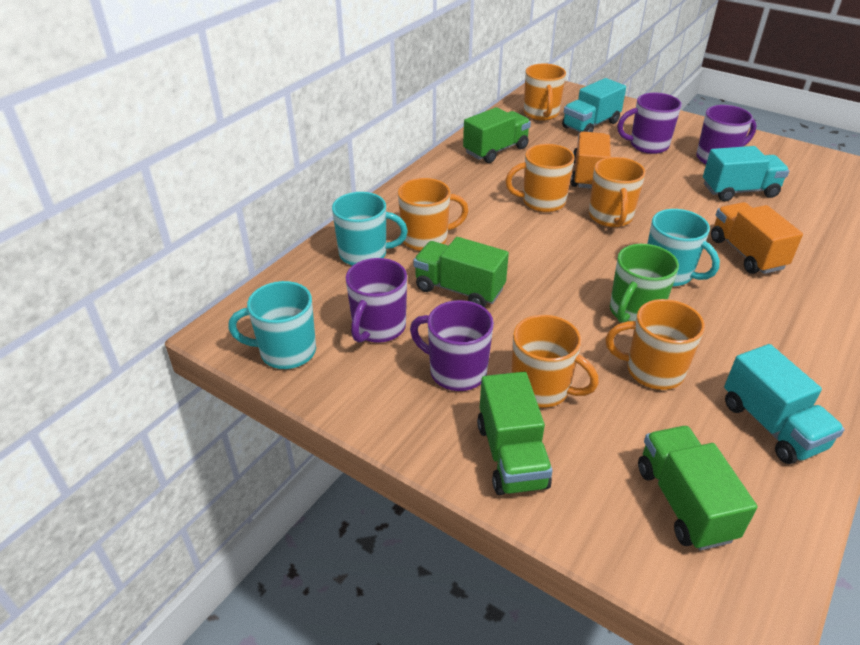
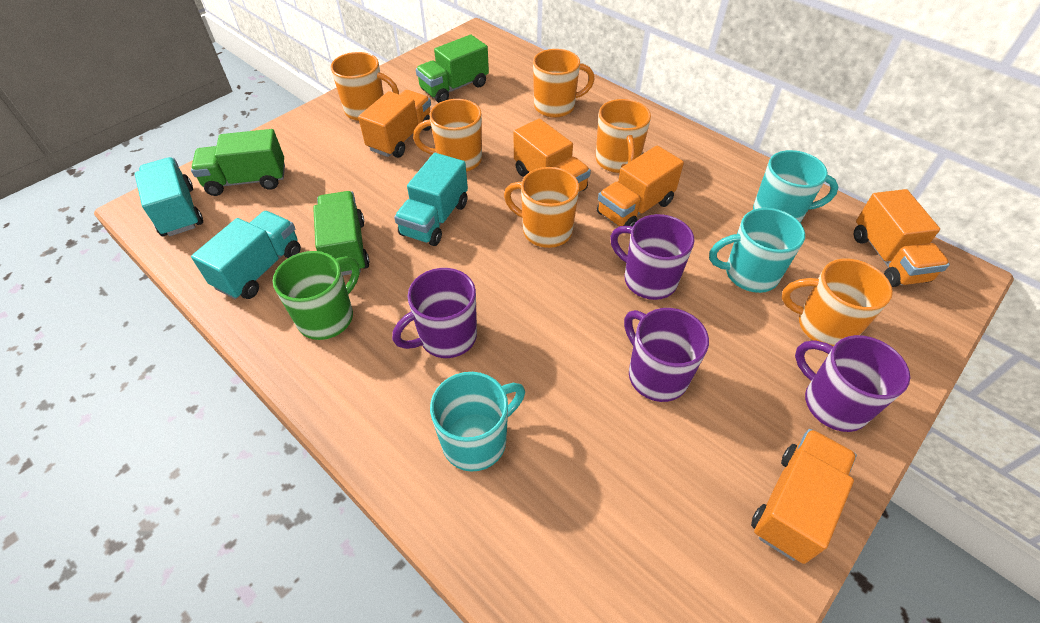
green truck: 4 -> 3
orange truck: 2 -> 5

